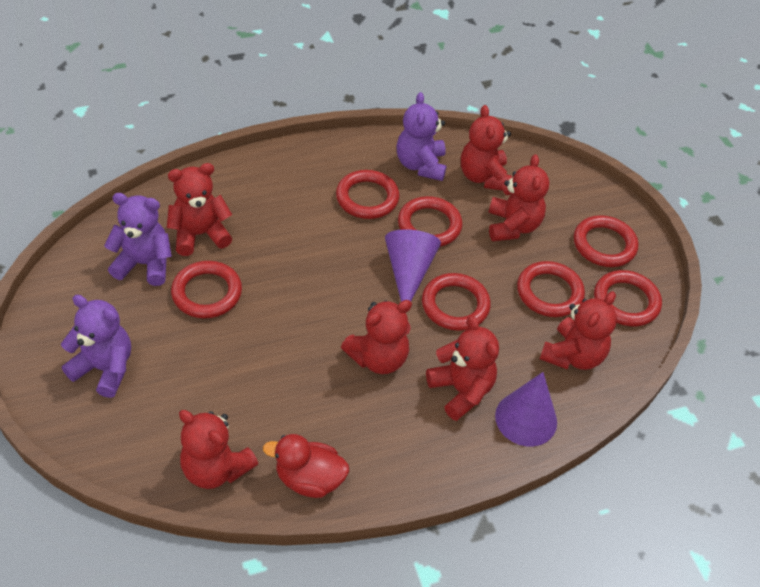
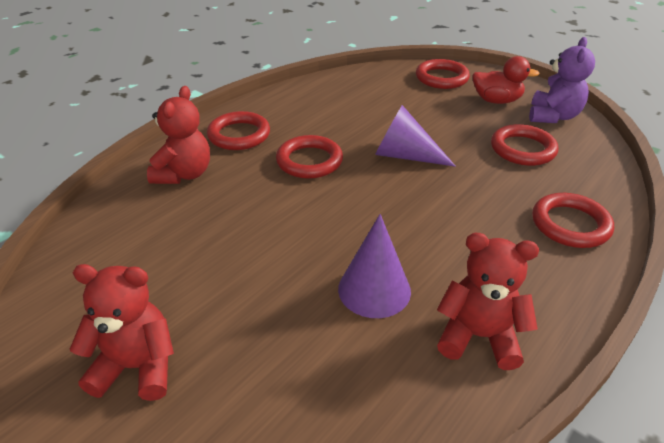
purple teddy bear: 3 -> 1
red ring: 7 -> 5
red teddy bear: 7 -> 3

